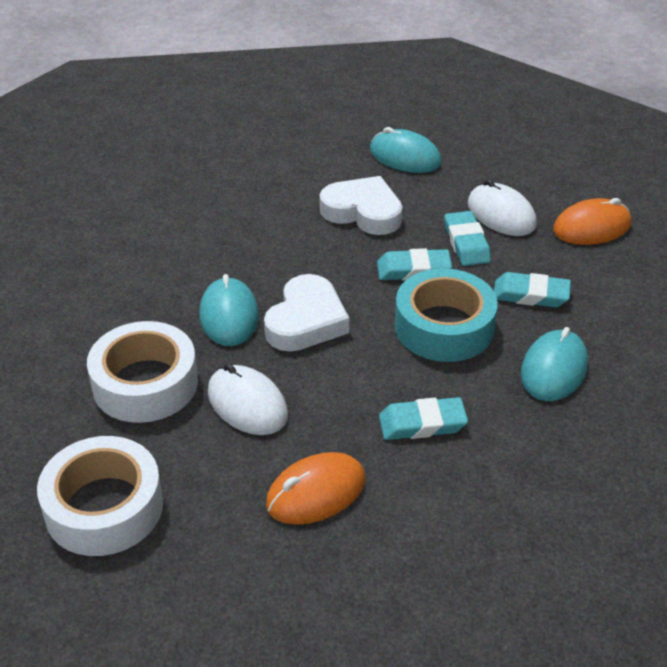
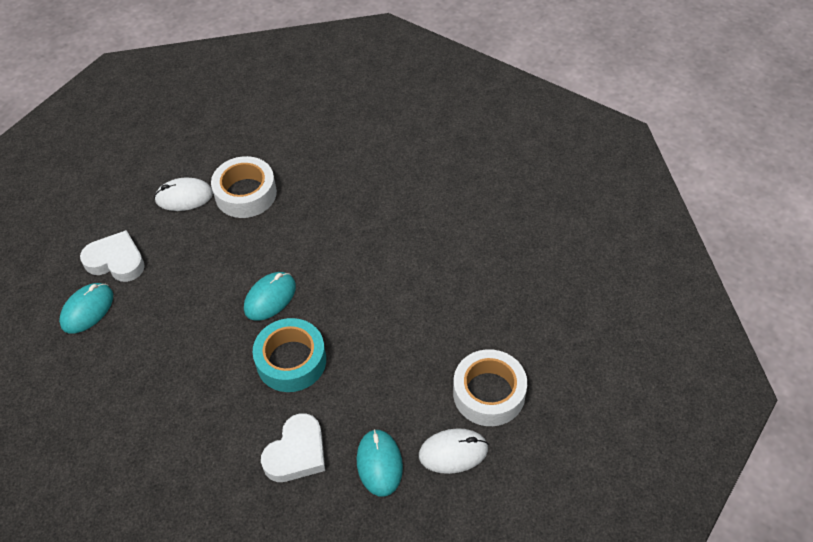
orange mouse: 2 -> 0
turquoise eraser: 4 -> 0

